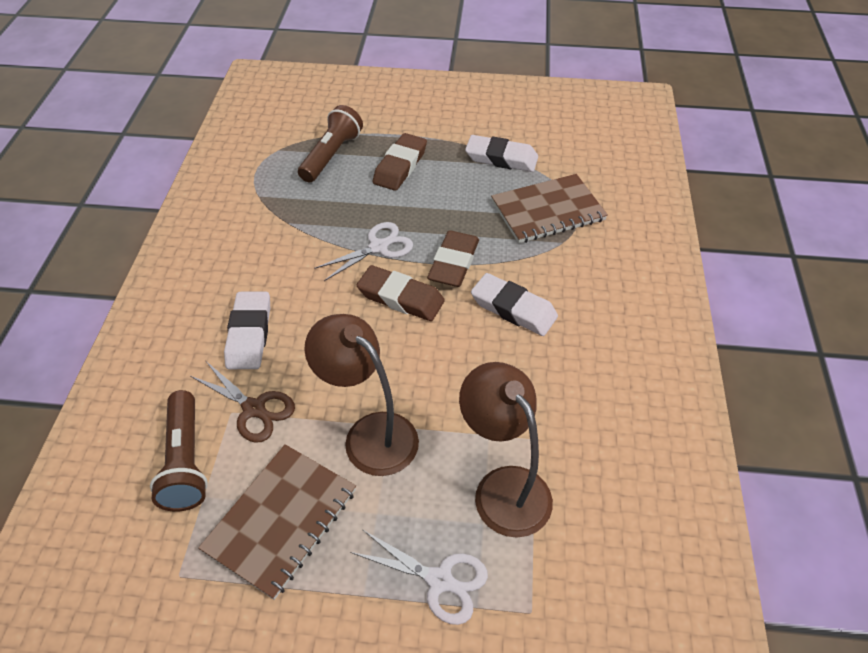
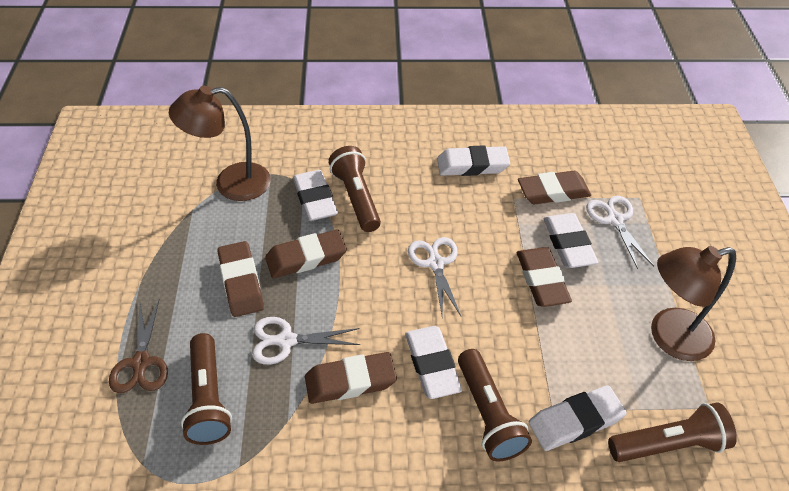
brown eraser: 3 -> 5
brown flashlight: 2 -> 4
brown notebook: 2 -> 0
white eraser: 3 -> 5
white scissors: 2 -> 3

